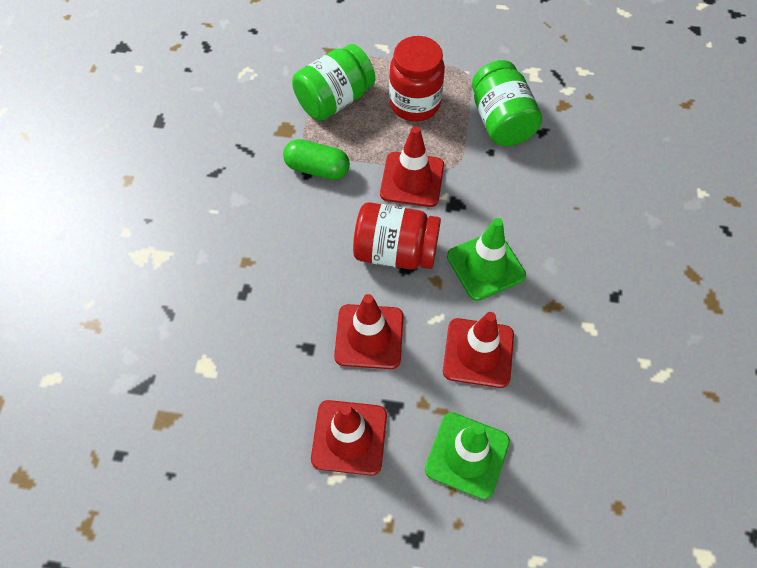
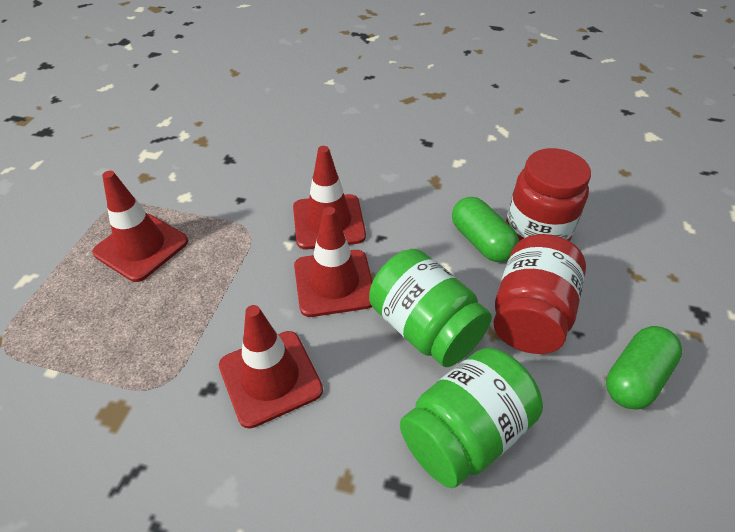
green capsule: 1 -> 2
green traffic cone: 2 -> 0

